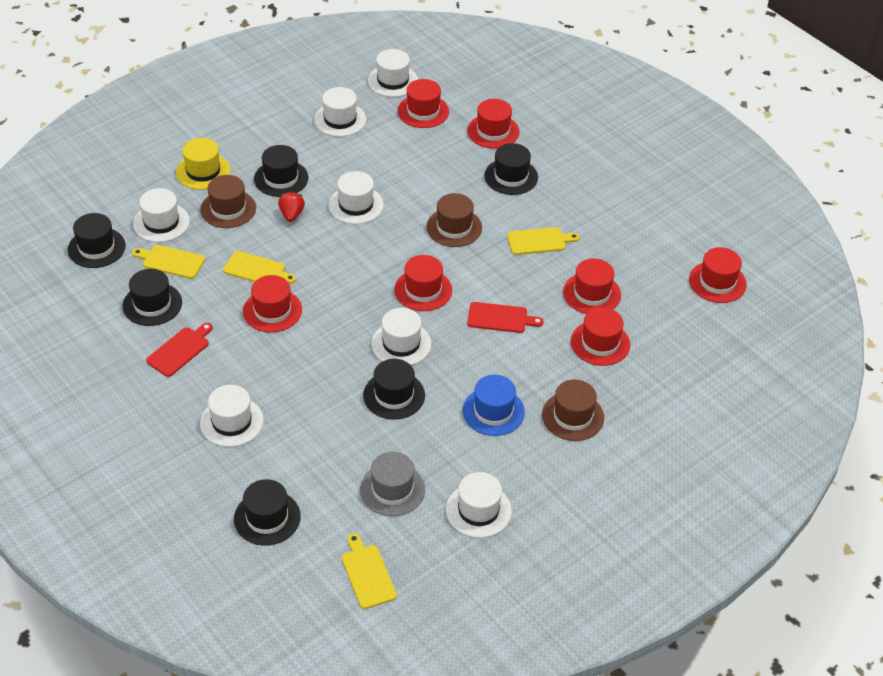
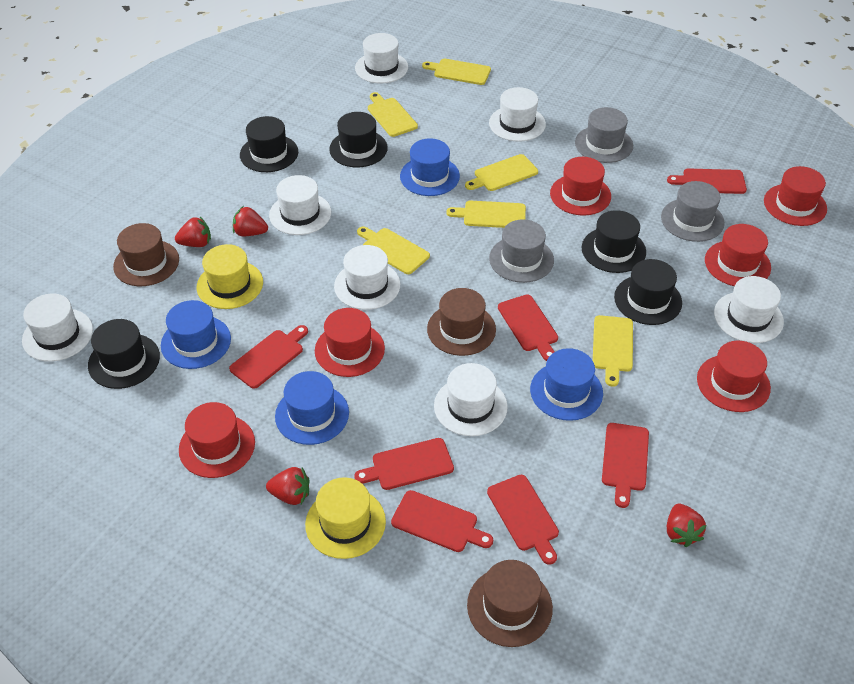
black hat: 6 -> 5
blue hat: 1 -> 4
grey hat: 1 -> 3
red cutting board: 2 -> 7
red hat: 7 -> 6
red strawberry: 1 -> 4
yellow cutting board: 4 -> 6
yellow hat: 1 -> 2

